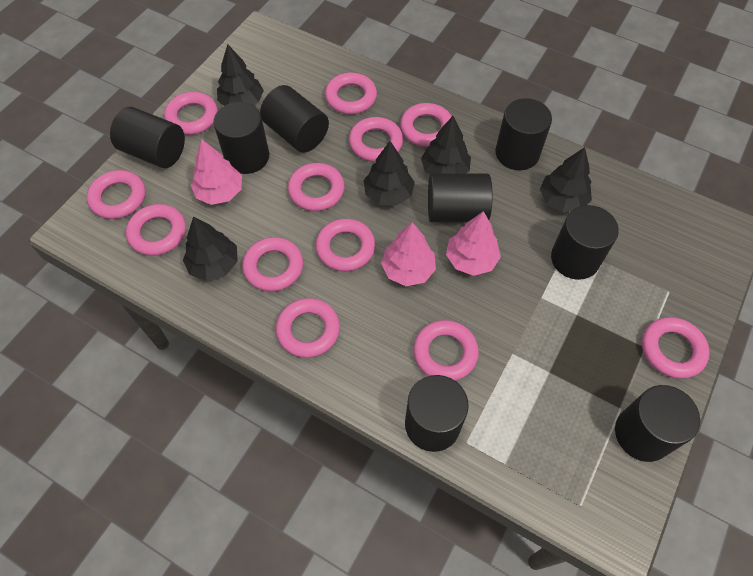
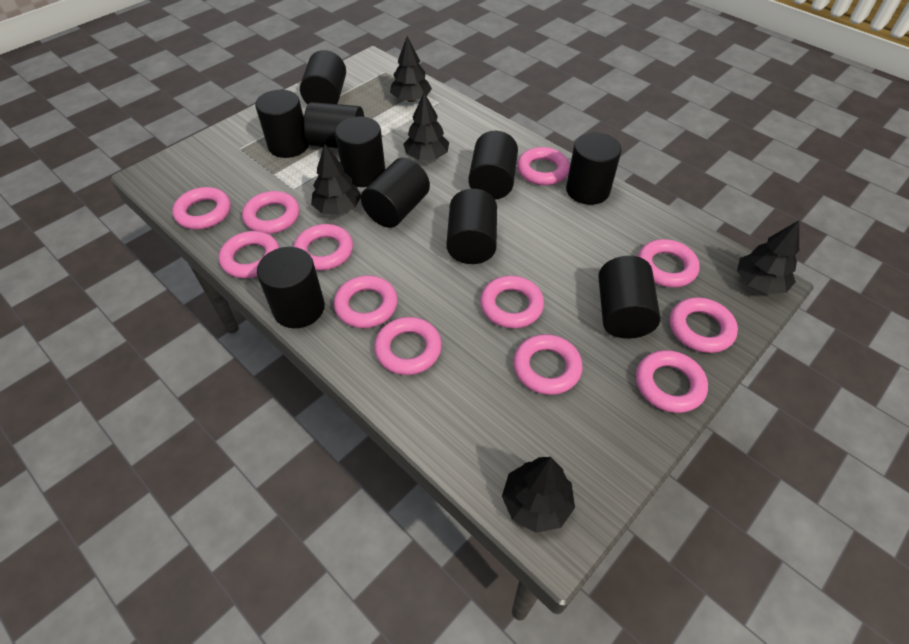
black cylinder: 8 -> 10
pink tree: 3 -> 0

